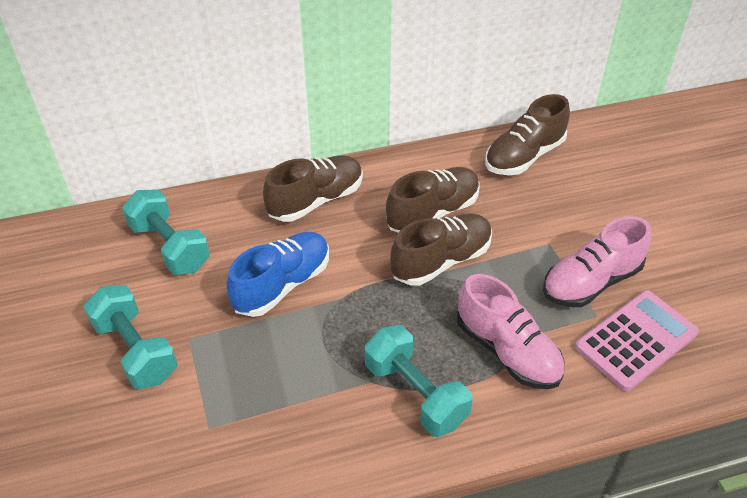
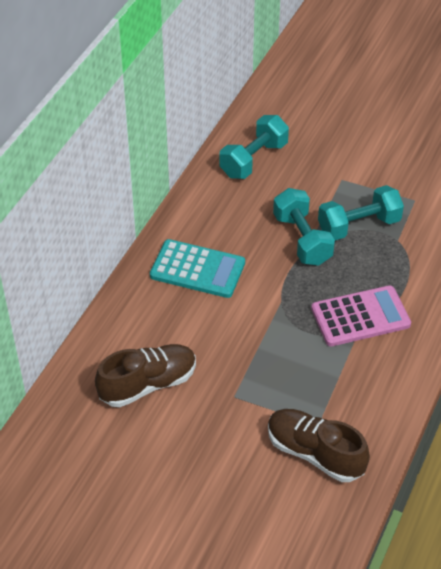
blue shoe: 1 -> 0
brown shoe: 4 -> 2
pink shoe: 2 -> 0
turquoise calculator: 0 -> 1

